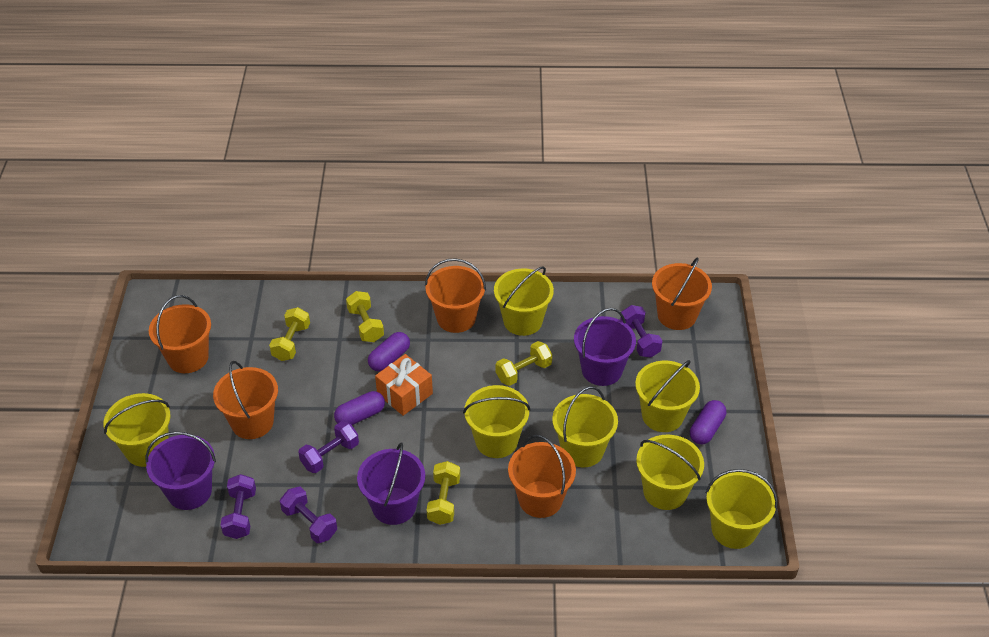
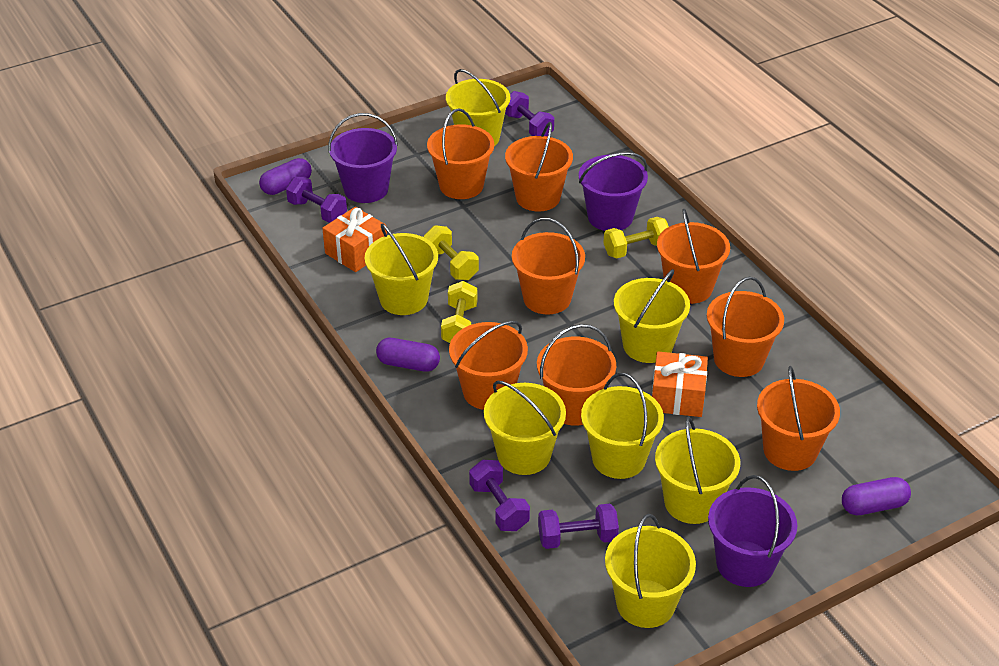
orange bucket: 5 -> 8
orange gift: 1 -> 2
yellow dumbbell: 4 -> 3

